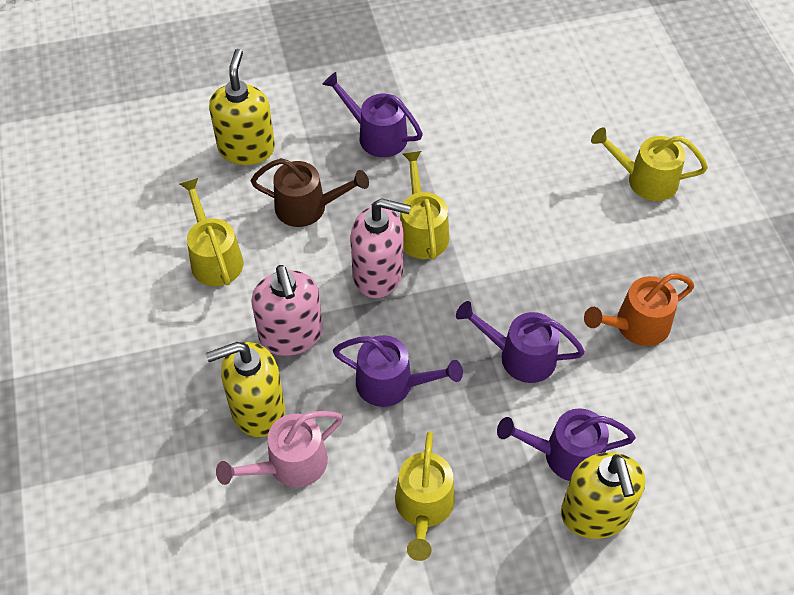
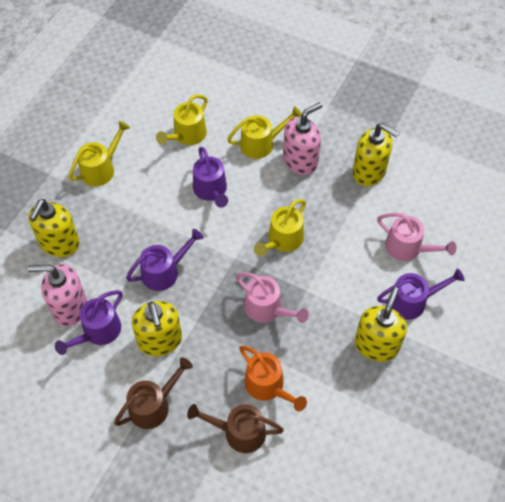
brown watering can: 1 -> 2
pink watering can: 1 -> 2
yellow soap dispenser: 3 -> 4

